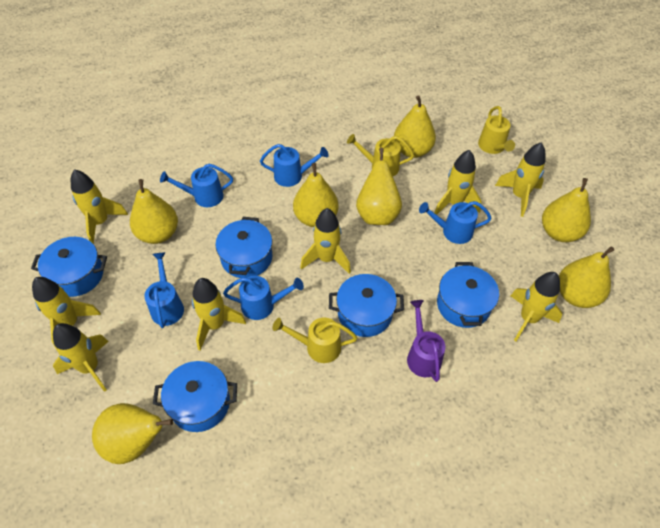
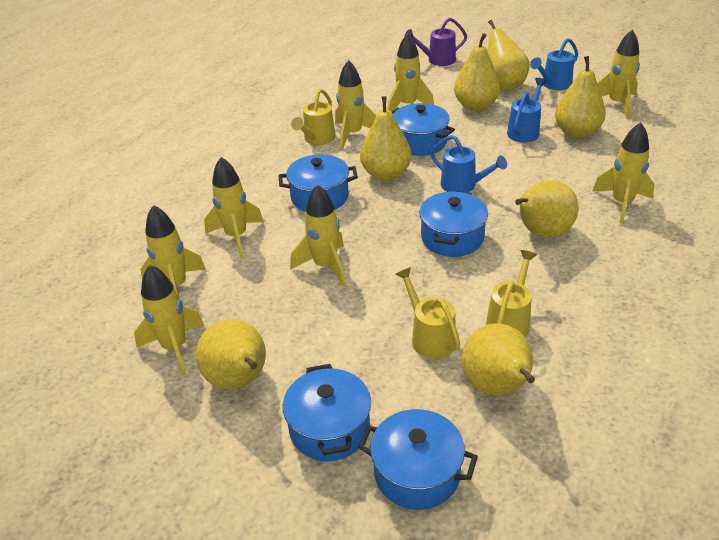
blue watering can: 5 -> 3

